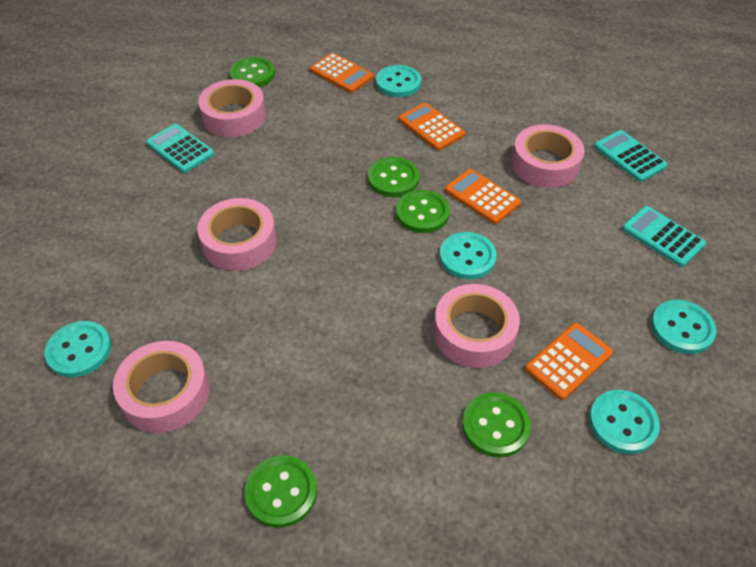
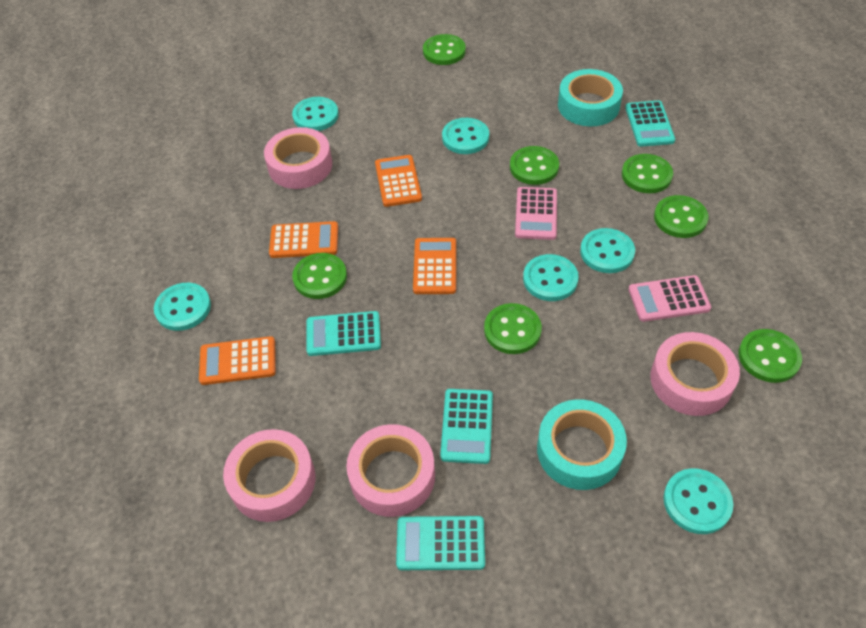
green button: 5 -> 7
pink calculator: 0 -> 2
pink tape: 5 -> 4
turquoise button: 5 -> 6
turquoise calculator: 3 -> 4
turquoise tape: 0 -> 2

